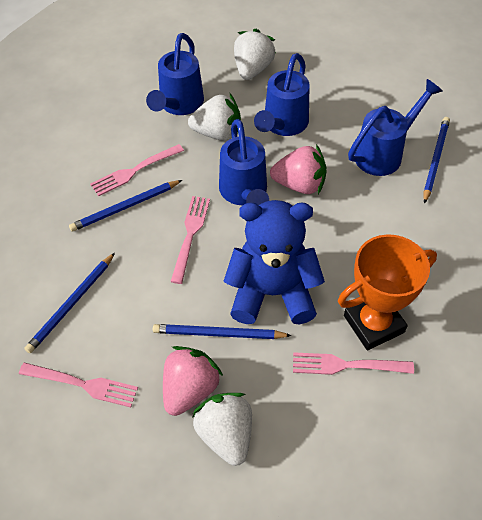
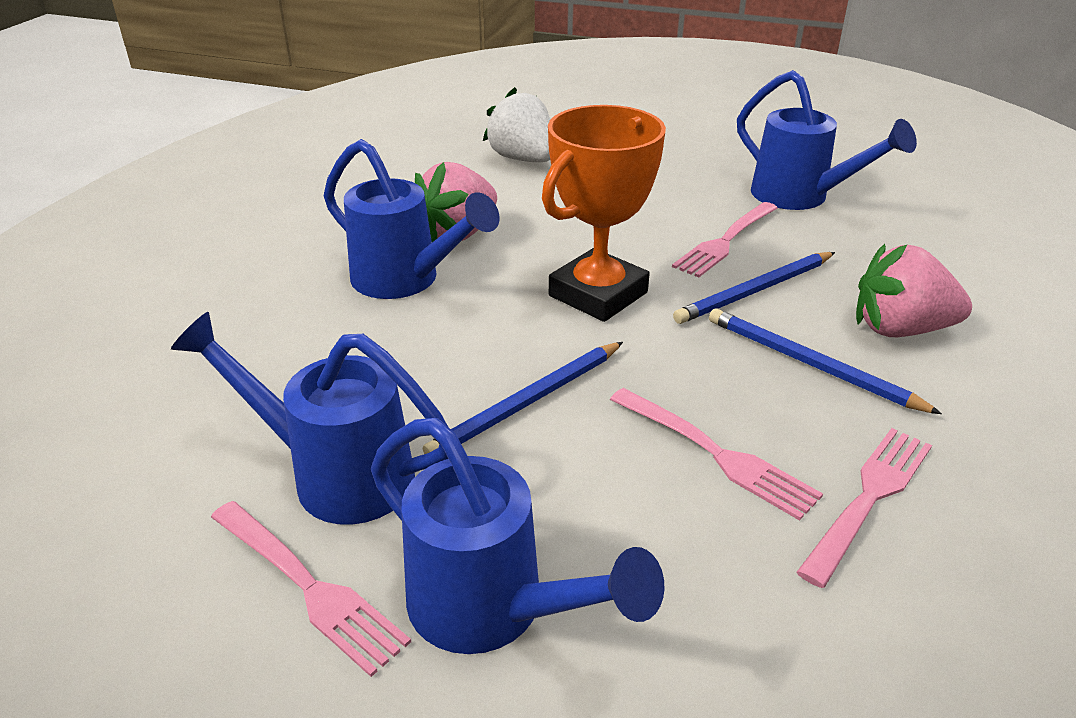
blue pencil: 4 -> 3
blue teddy bear: 1 -> 0
white strawberry: 3 -> 1

